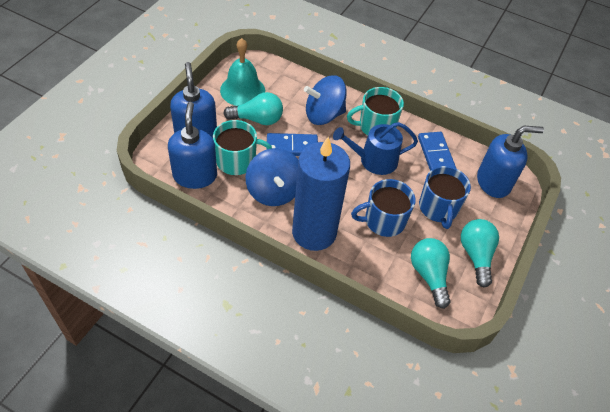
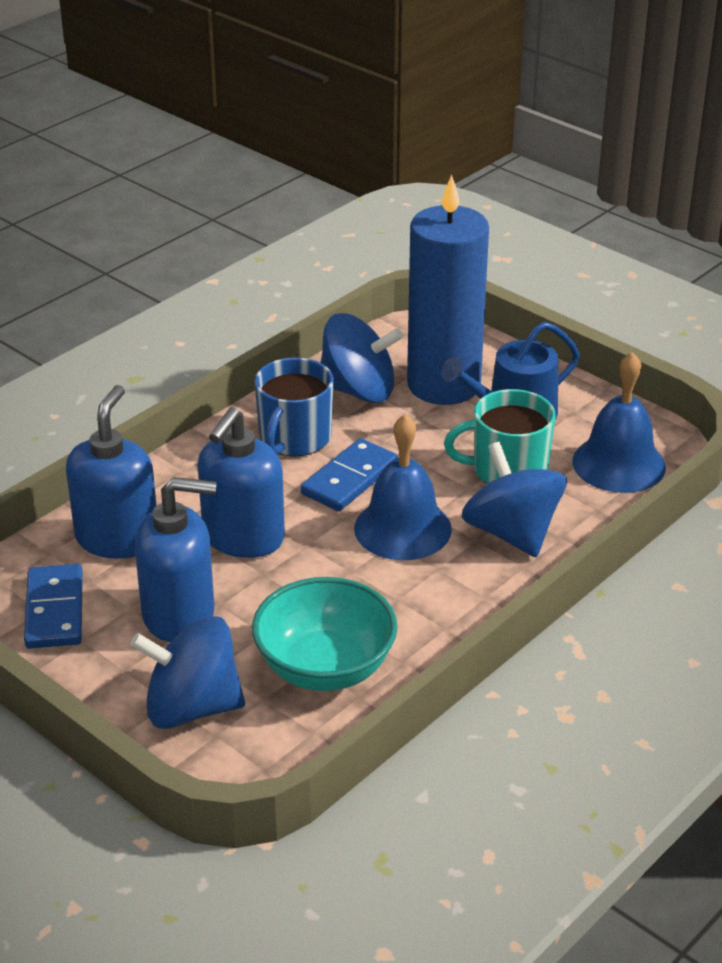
blue bell: 0 -> 2
blue mug: 2 -> 1
blue spinning top: 2 -> 3
turquoise bell: 1 -> 0
turquoise bowl: 0 -> 1
turquoise light bulb: 3 -> 0
turquoise mug: 2 -> 1

